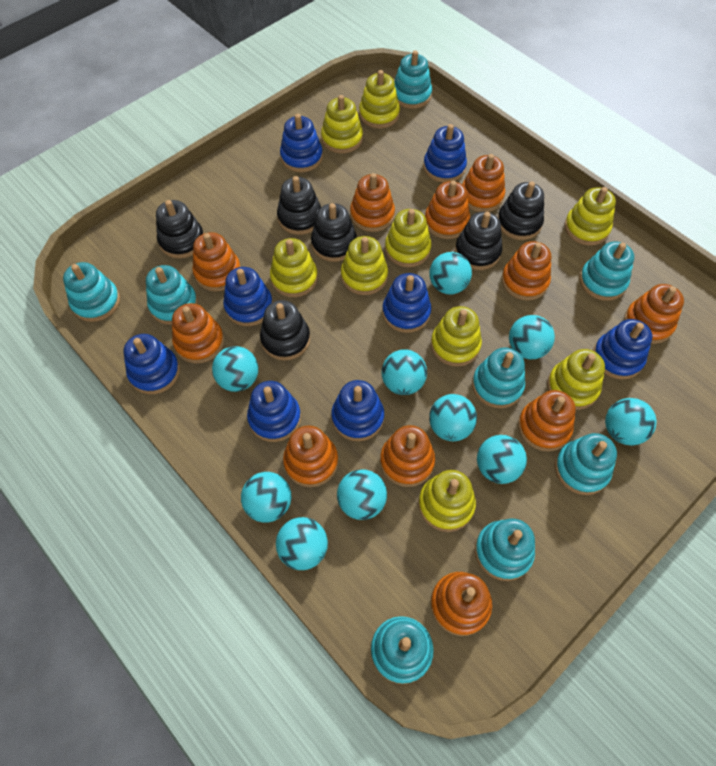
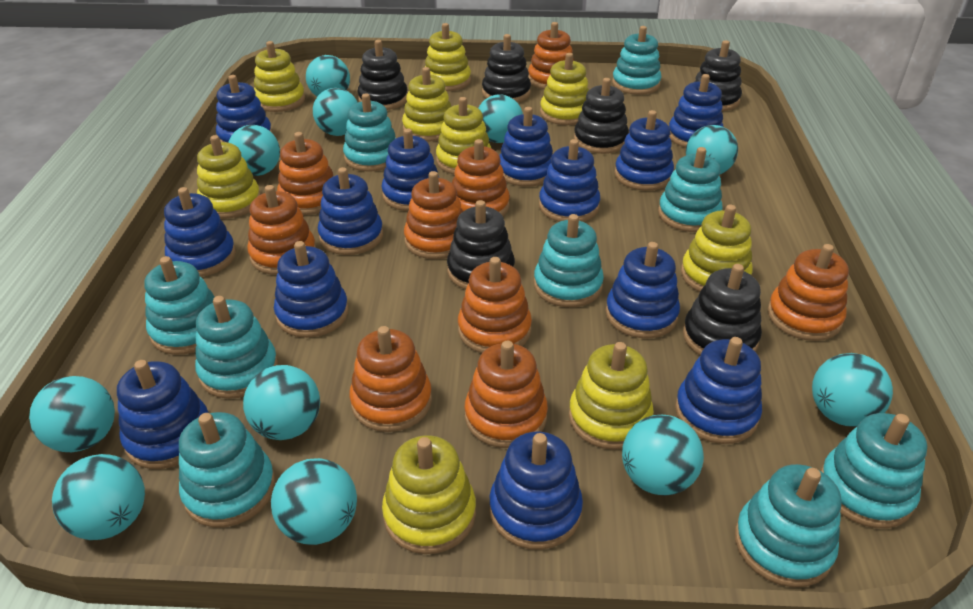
blue stacking toy: 8 -> 13
orange stacking toy: 11 -> 9
turquoise ball: 10 -> 11
turquoise stacking toy: 8 -> 9

